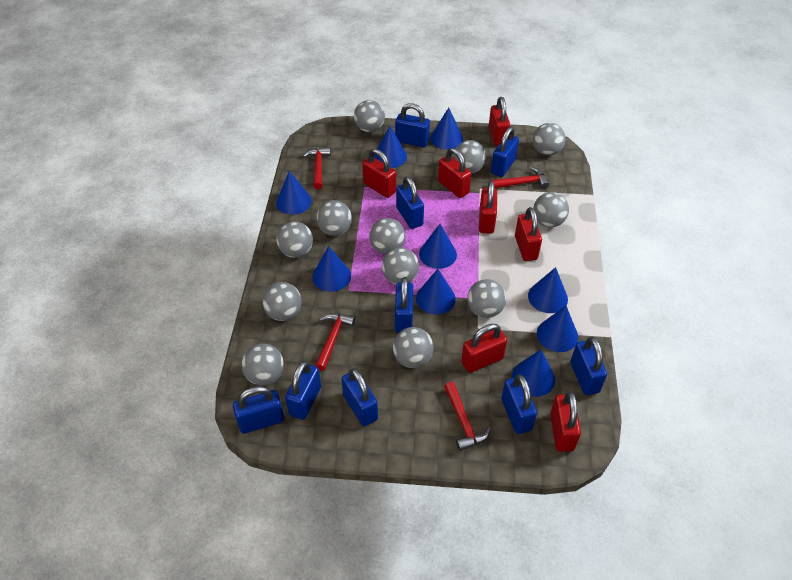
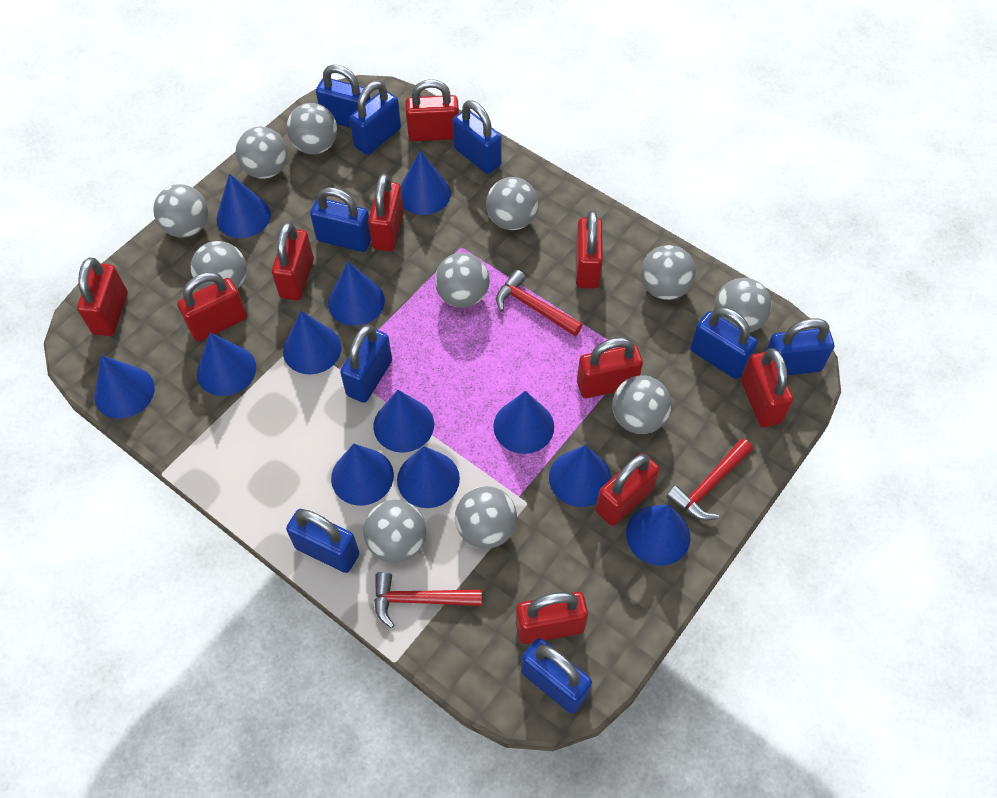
blue cone: 9 -> 12
grey ball: 12 -> 11
red hammer: 4 -> 3
red padlock: 7 -> 10

